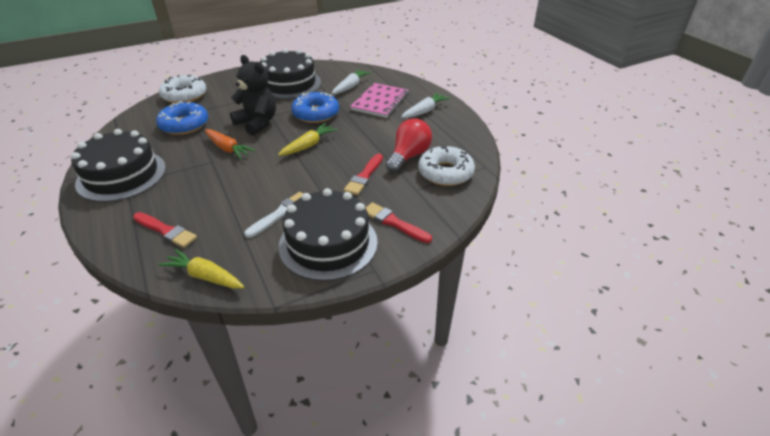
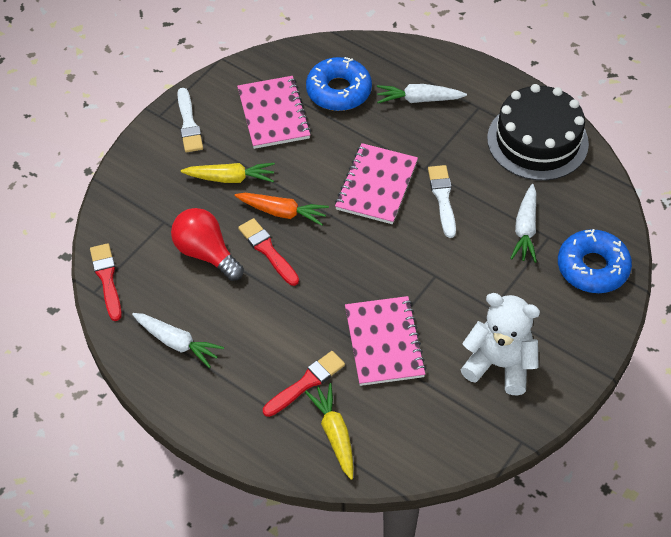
black cake: 3 -> 1
black teddy bear: 1 -> 0
pink notebook: 1 -> 3
white brush: 1 -> 2
white carrot: 2 -> 3
white donut: 2 -> 0
white teddy bear: 0 -> 1

